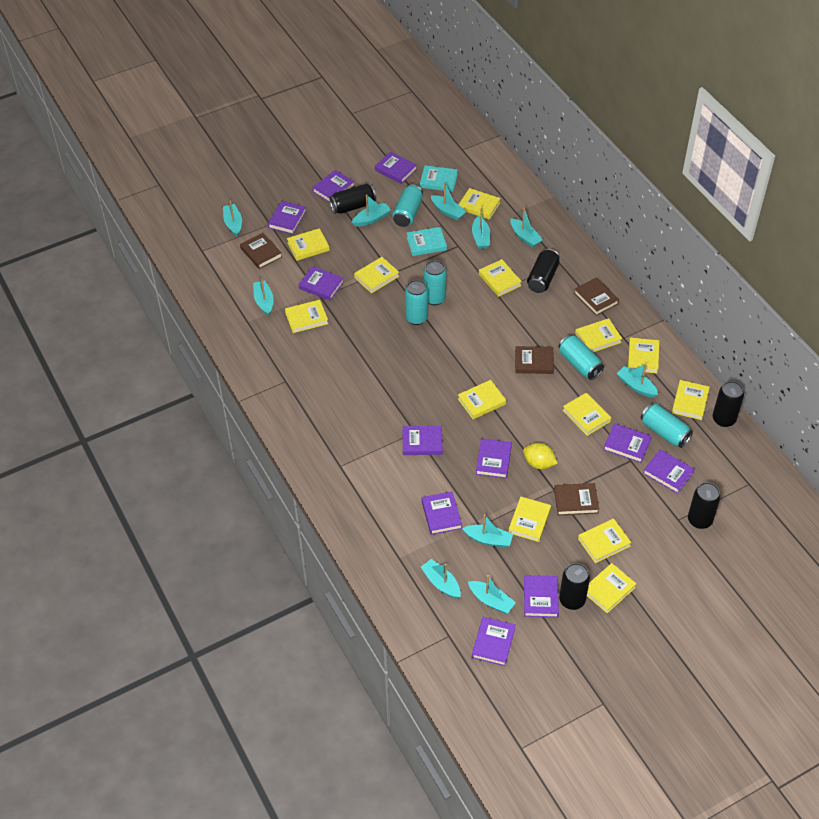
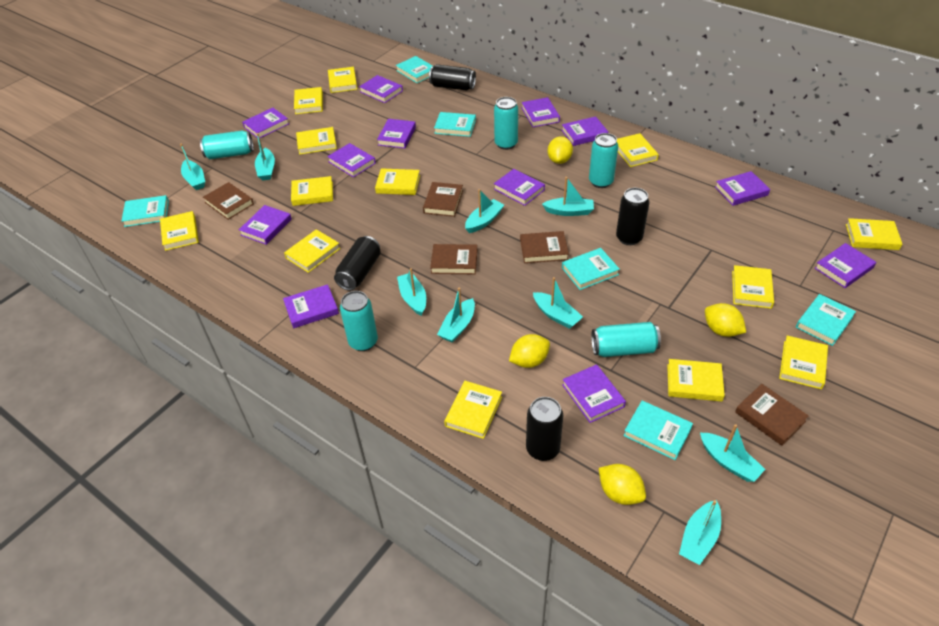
black can: 5 -> 4
brown book: 4 -> 5
purple book: 11 -> 12
turquoise boat: 10 -> 9
turquoise book: 2 -> 6
yellow lemon: 1 -> 4

